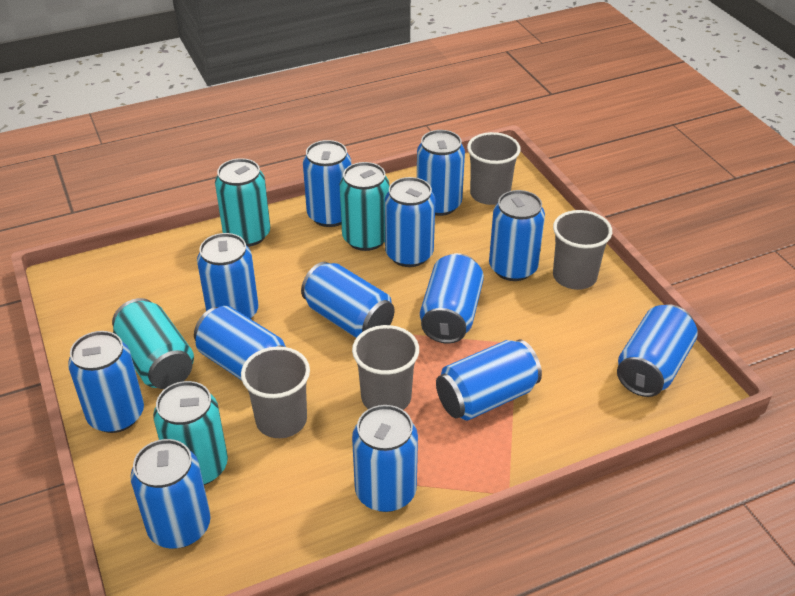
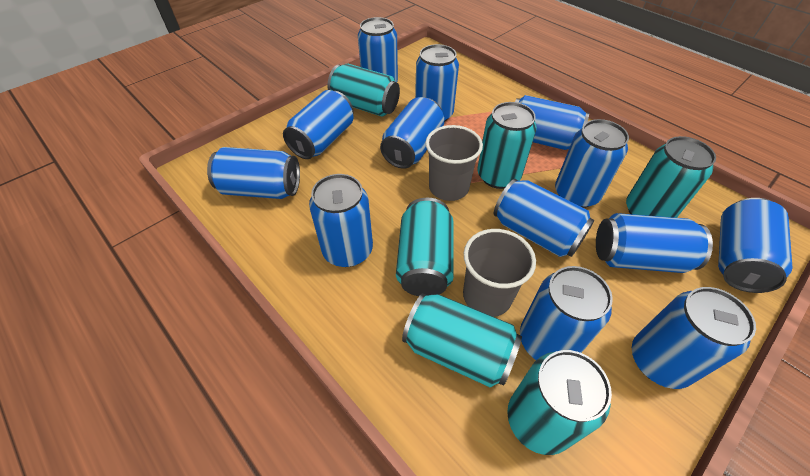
grey cup: 4 -> 2
turquoise can: 4 -> 6

